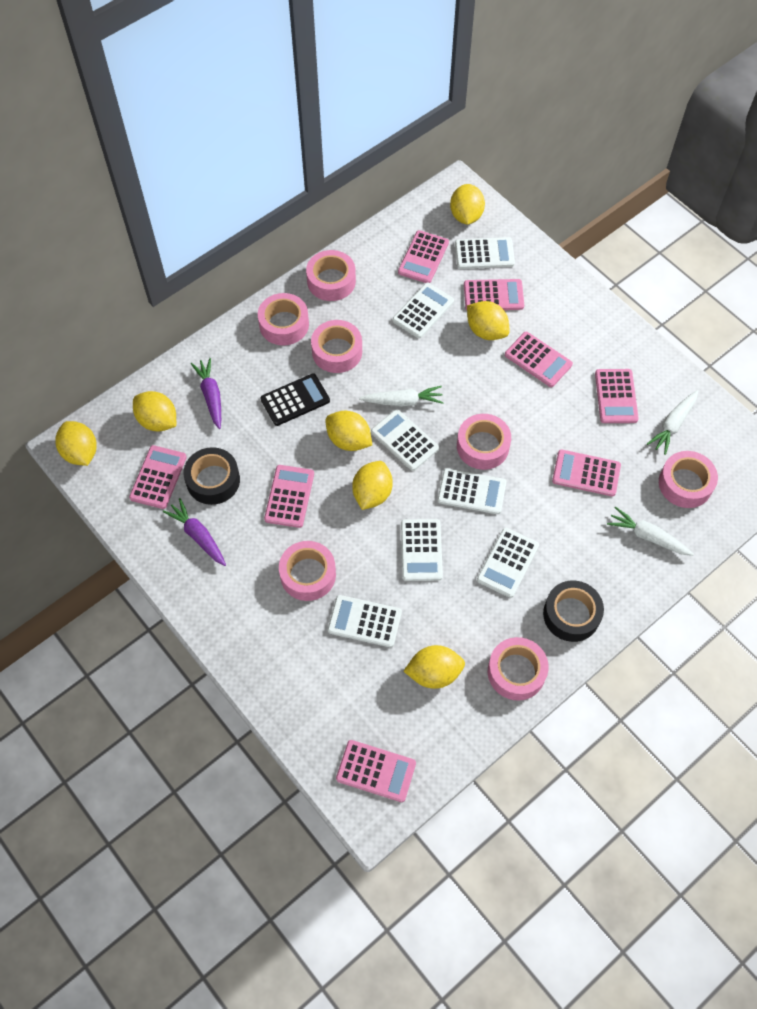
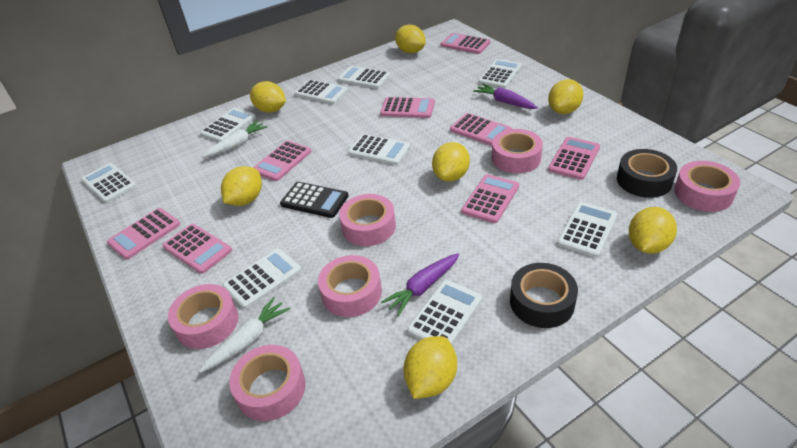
pink tape: 7 -> 6
white calculator: 7 -> 9
white carrot: 3 -> 2

